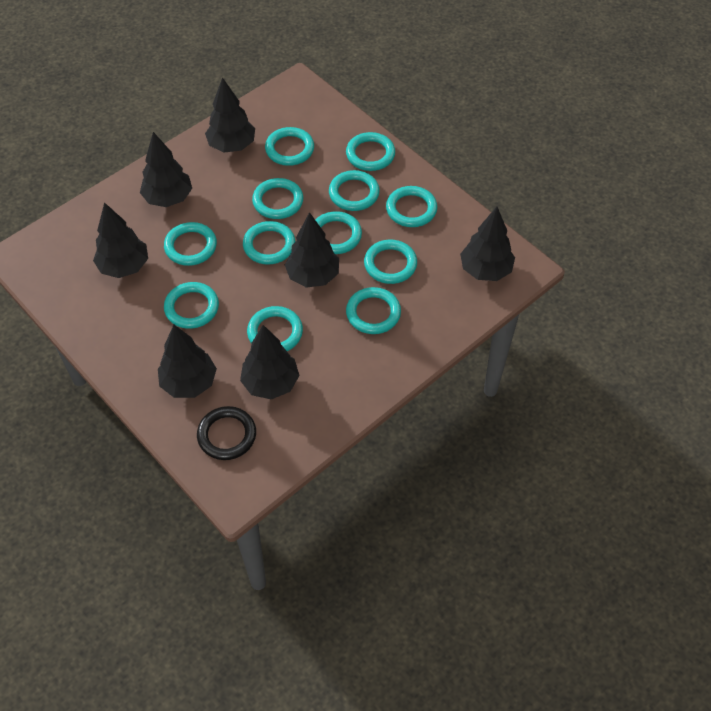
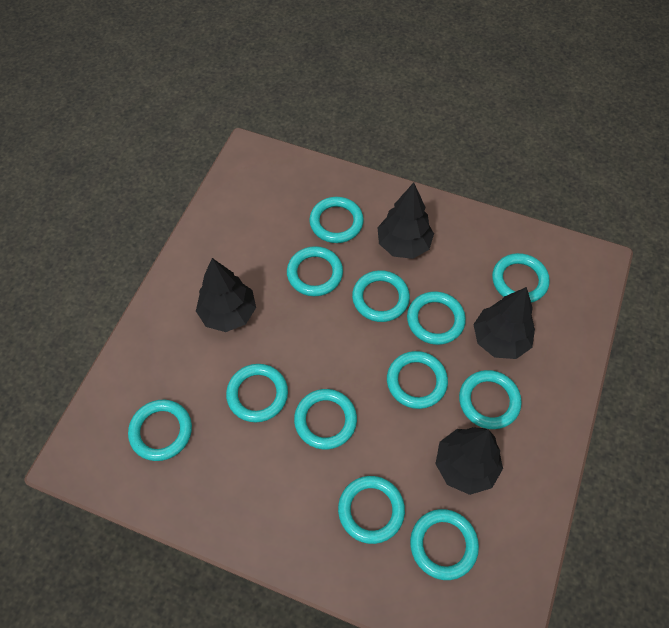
black ring: 1 -> 0
black tree: 7 -> 4

